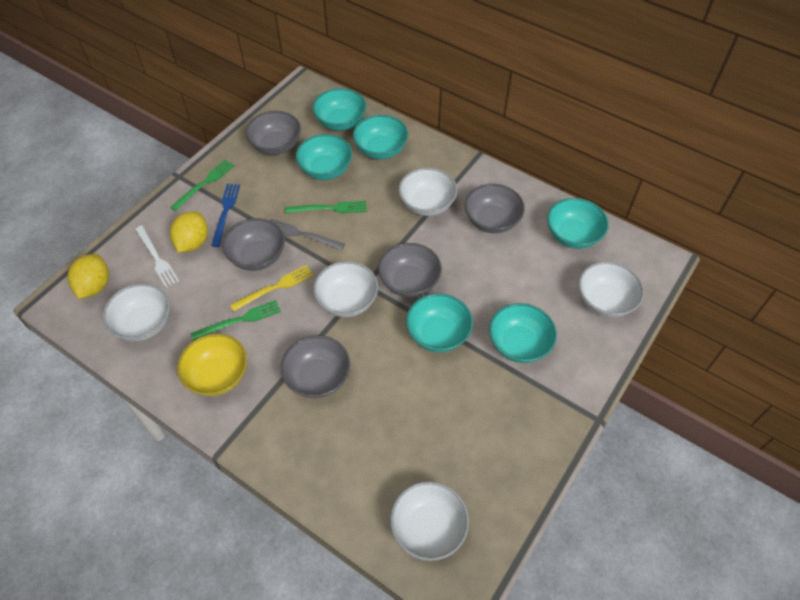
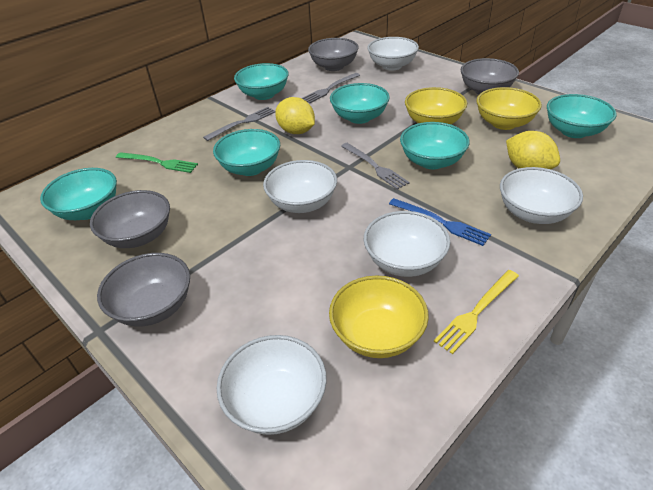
green fork: 3 -> 1
grey bowl: 5 -> 4
grey fork: 1 -> 3
white fork: 1 -> 0
yellow bowl: 1 -> 3

